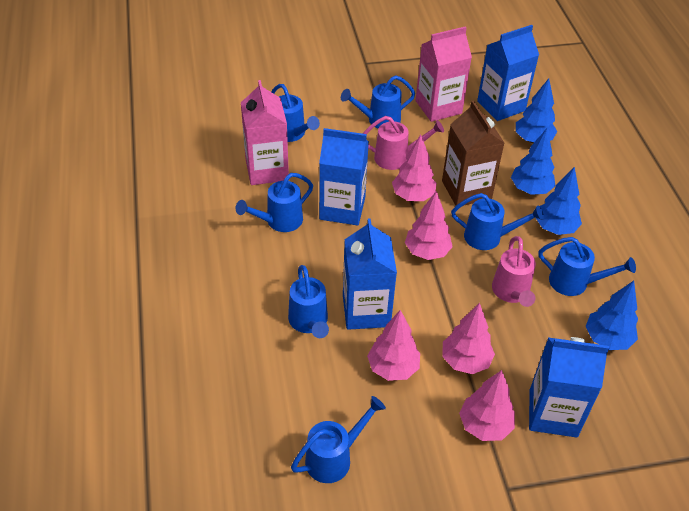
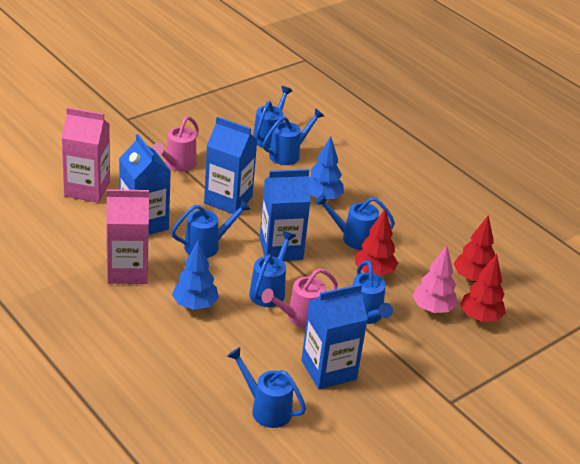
blue tree: 4 -> 2
brown carton: 1 -> 0
pink tree: 5 -> 1
red tree: 0 -> 3

